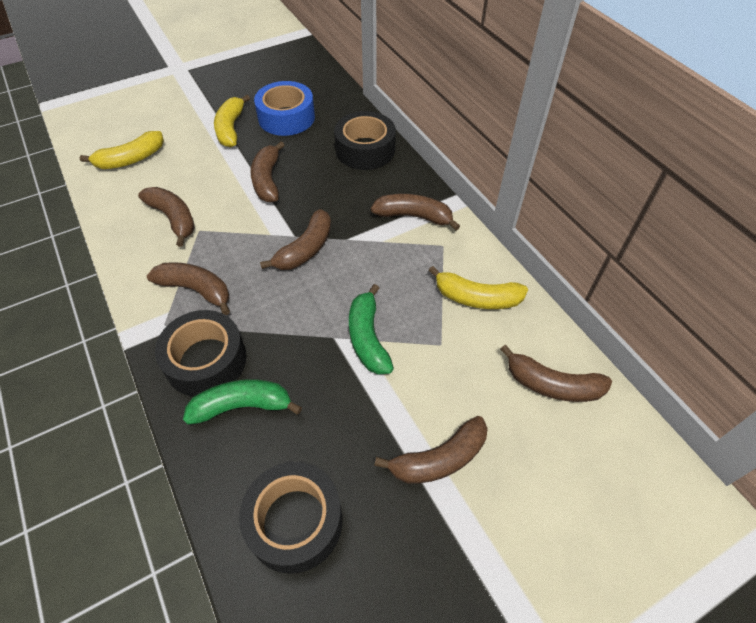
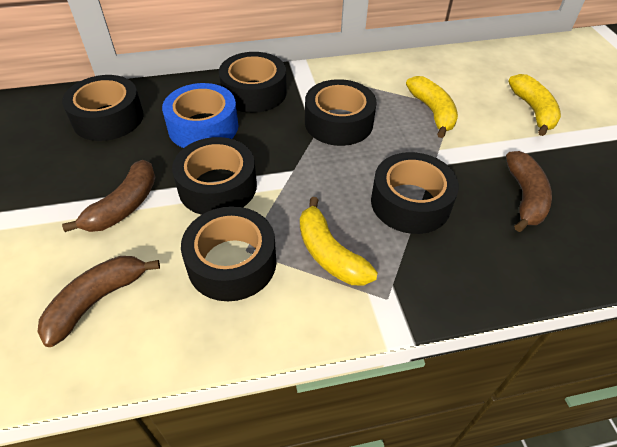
black tape: 3 -> 6
brown banana: 7 -> 3
green banana: 2 -> 0

